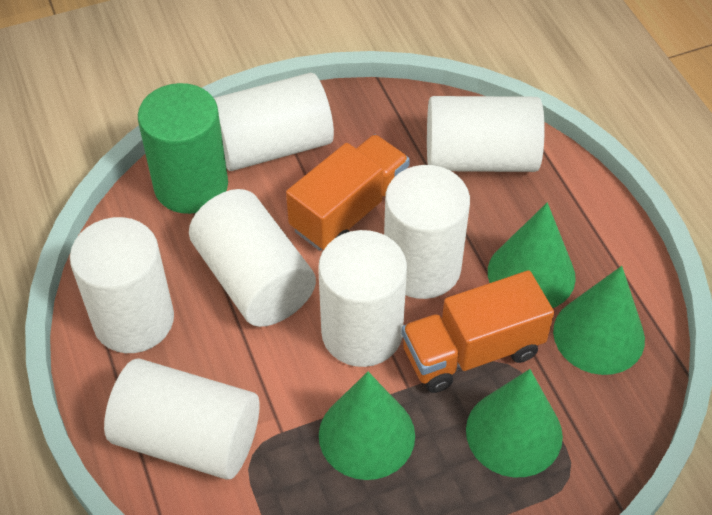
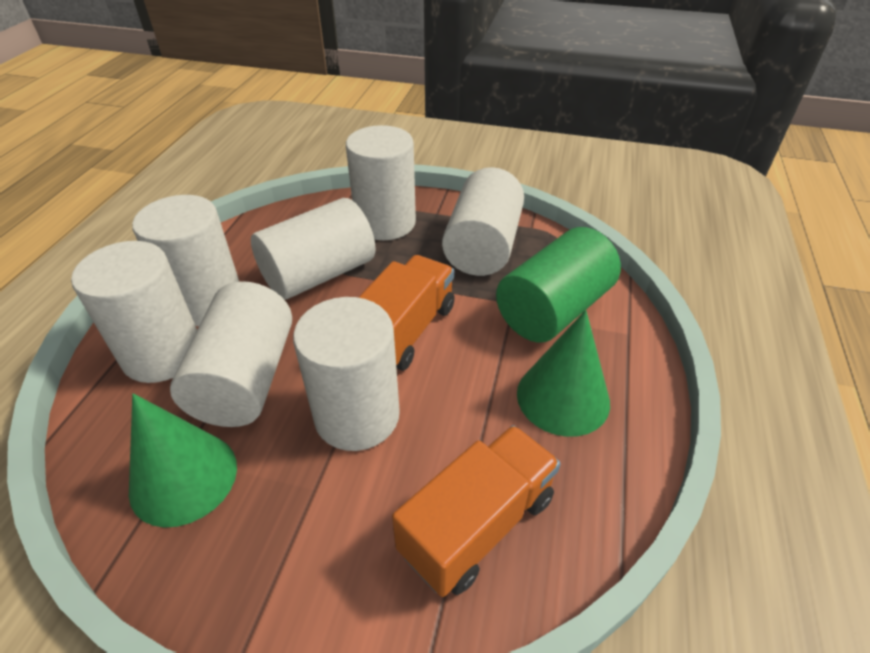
green cone: 4 -> 2

